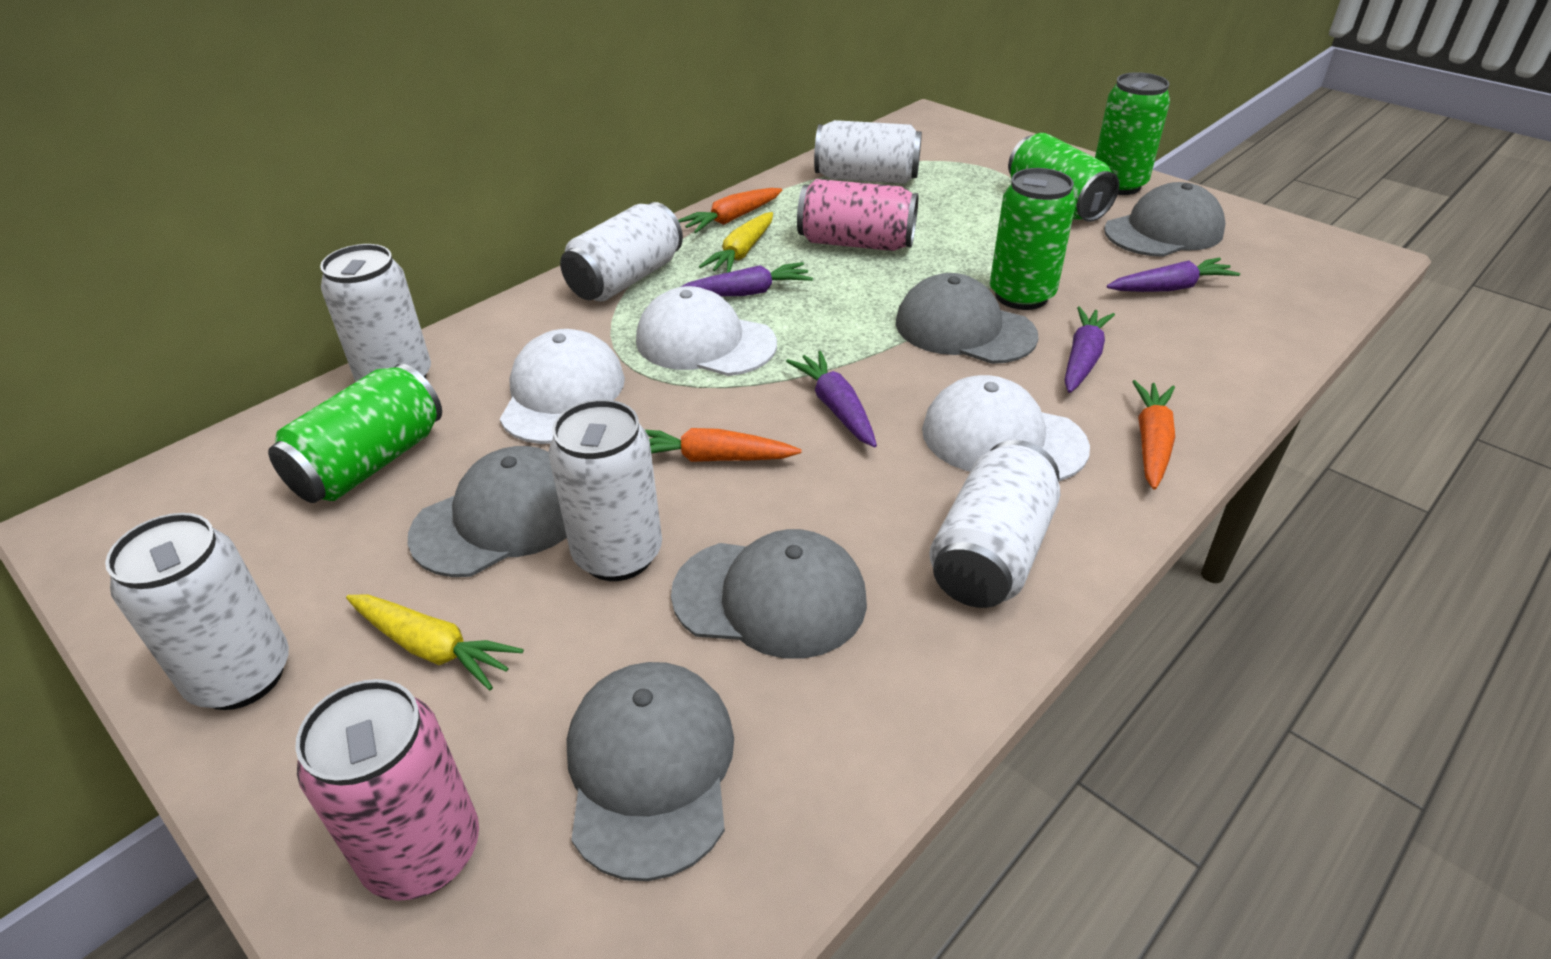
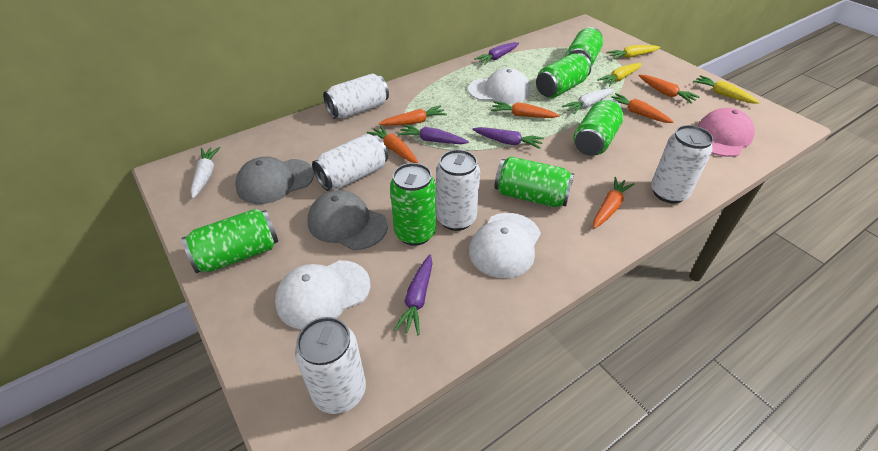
green can: 4 -> 6
grey cap: 5 -> 2
orange carrot: 3 -> 6
pink can: 2 -> 0
pink cap: 0 -> 1
white can: 6 -> 5
white carrot: 0 -> 2
yellow carrot: 2 -> 3

